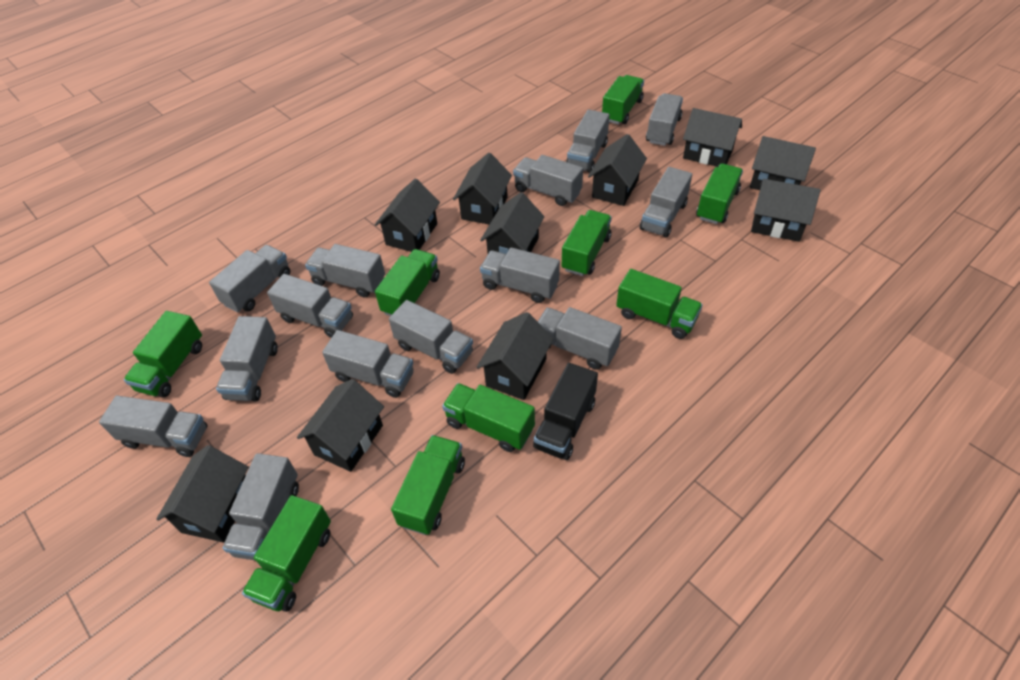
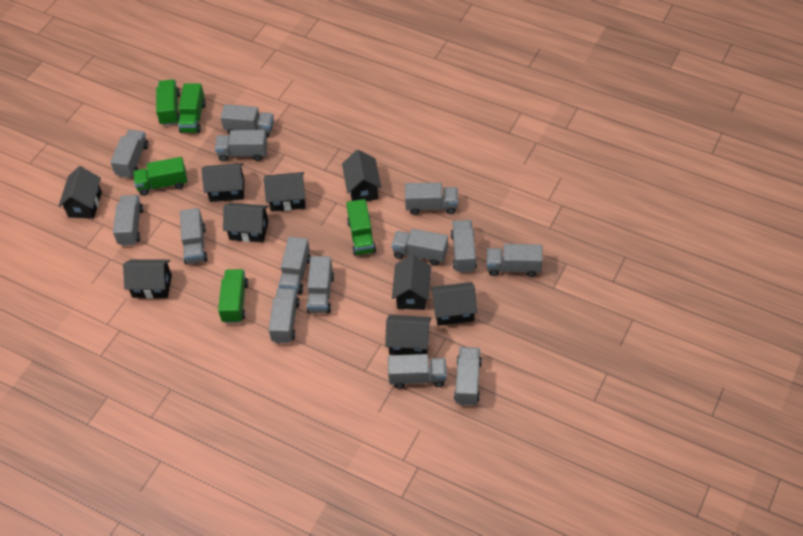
black house: 10 -> 9
black truck: 1 -> 0
green truck: 9 -> 5

